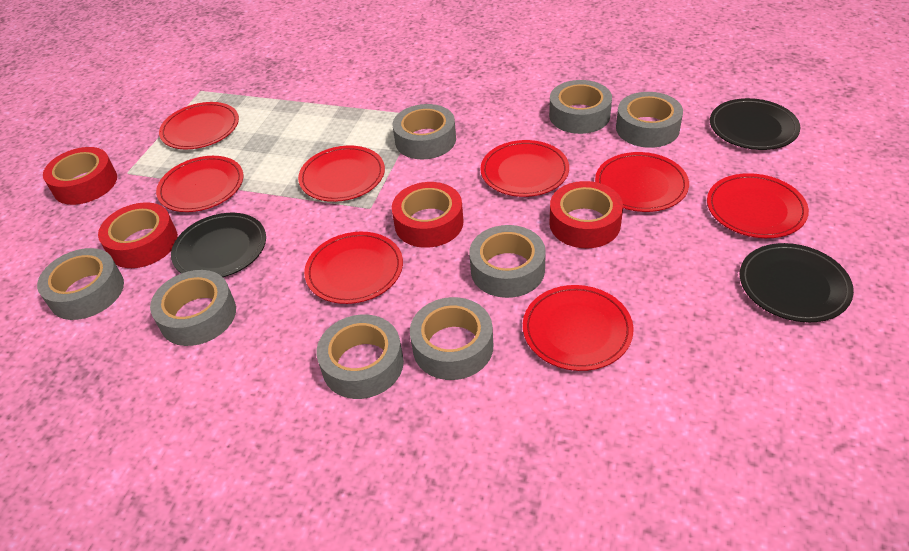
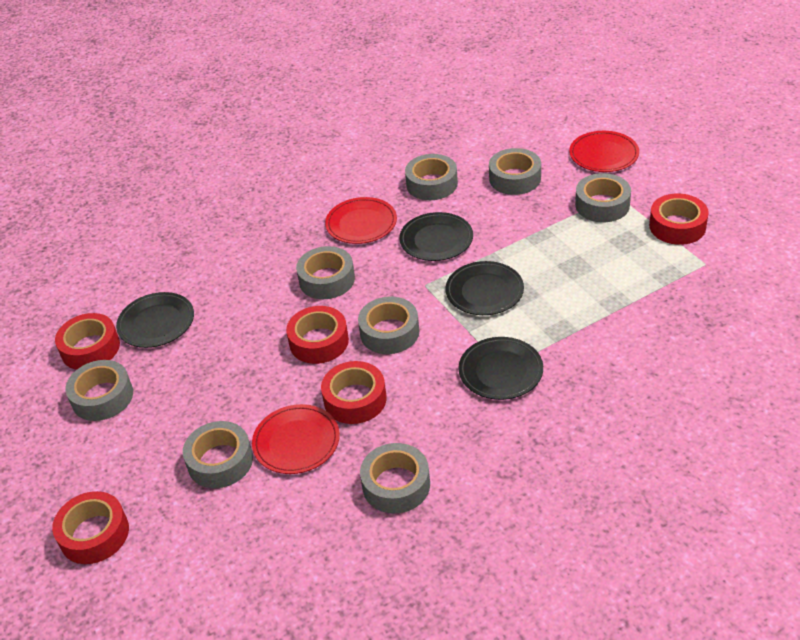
black plate: 3 -> 4
red plate: 8 -> 3
red tape: 4 -> 5

